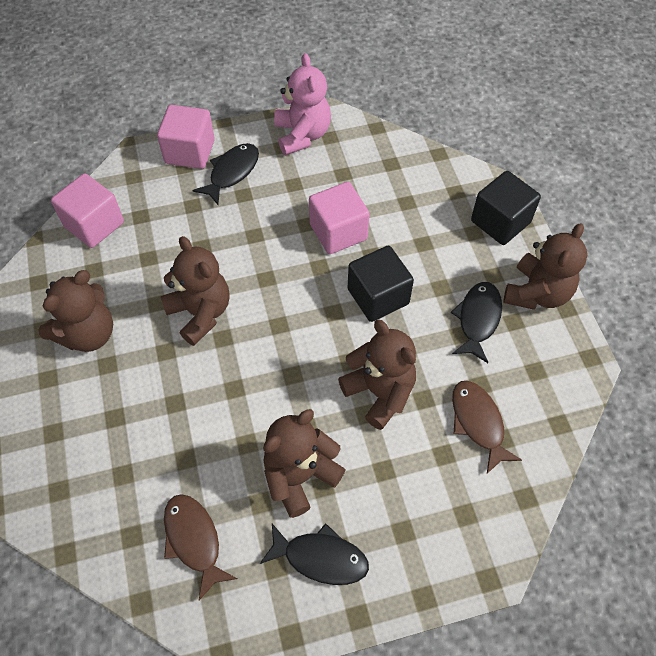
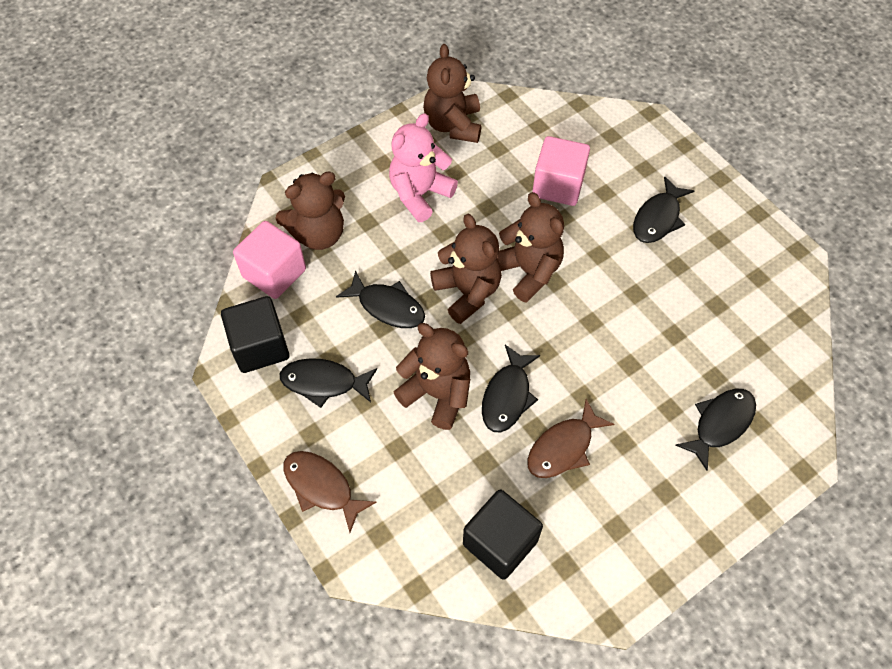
black fish: 3 -> 5
pink cube: 3 -> 2

